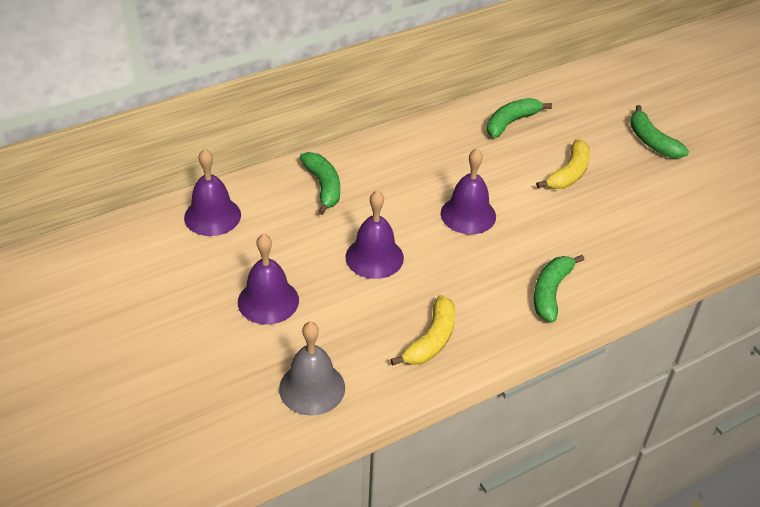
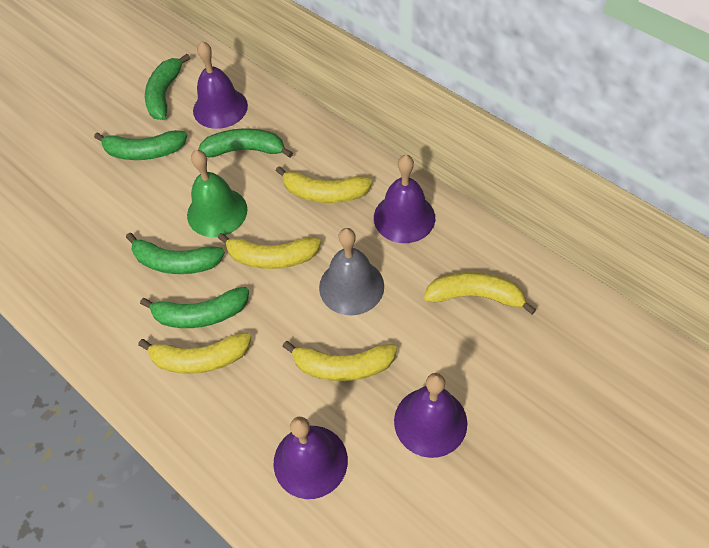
green banana: 4 -> 5
green bell: 0 -> 1
yellow banana: 2 -> 5

